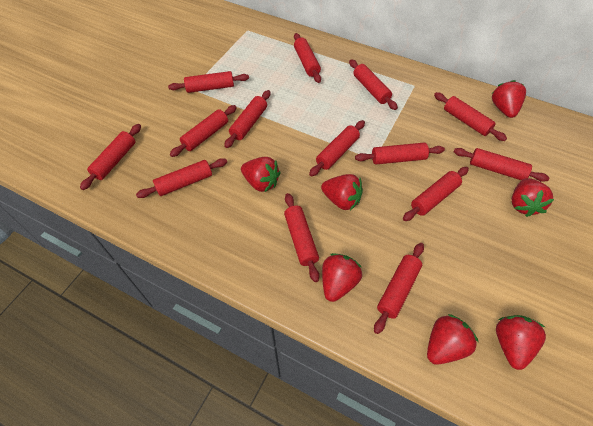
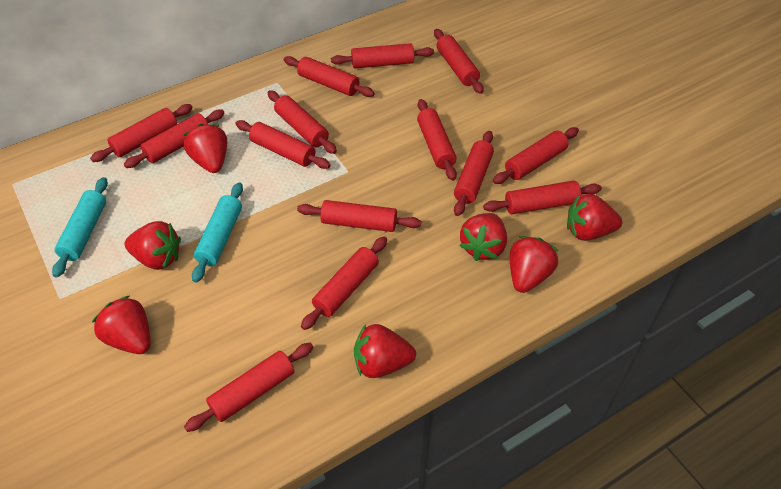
turquoise rolling pin: 0 -> 2

